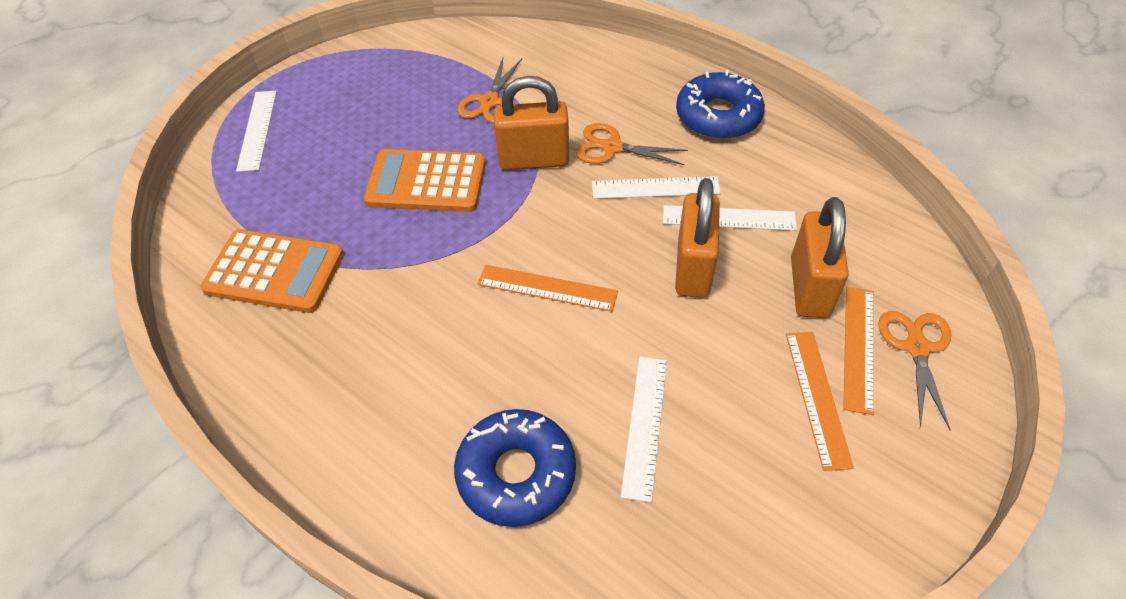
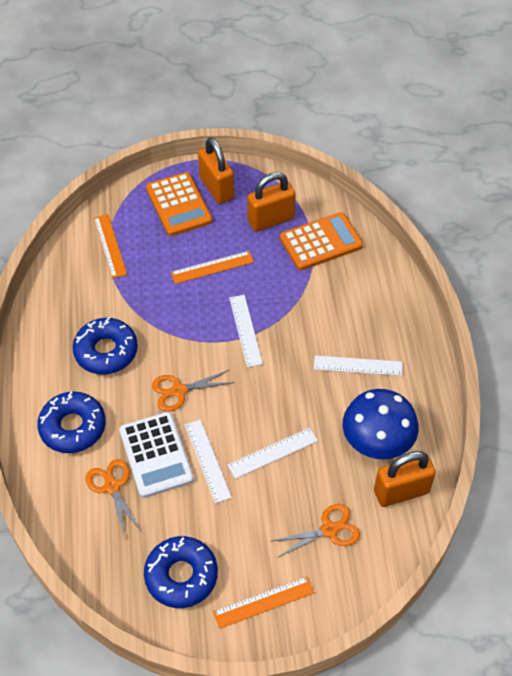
blue donut: 2 -> 3
blue mushroom: 0 -> 1
white calculator: 0 -> 1

